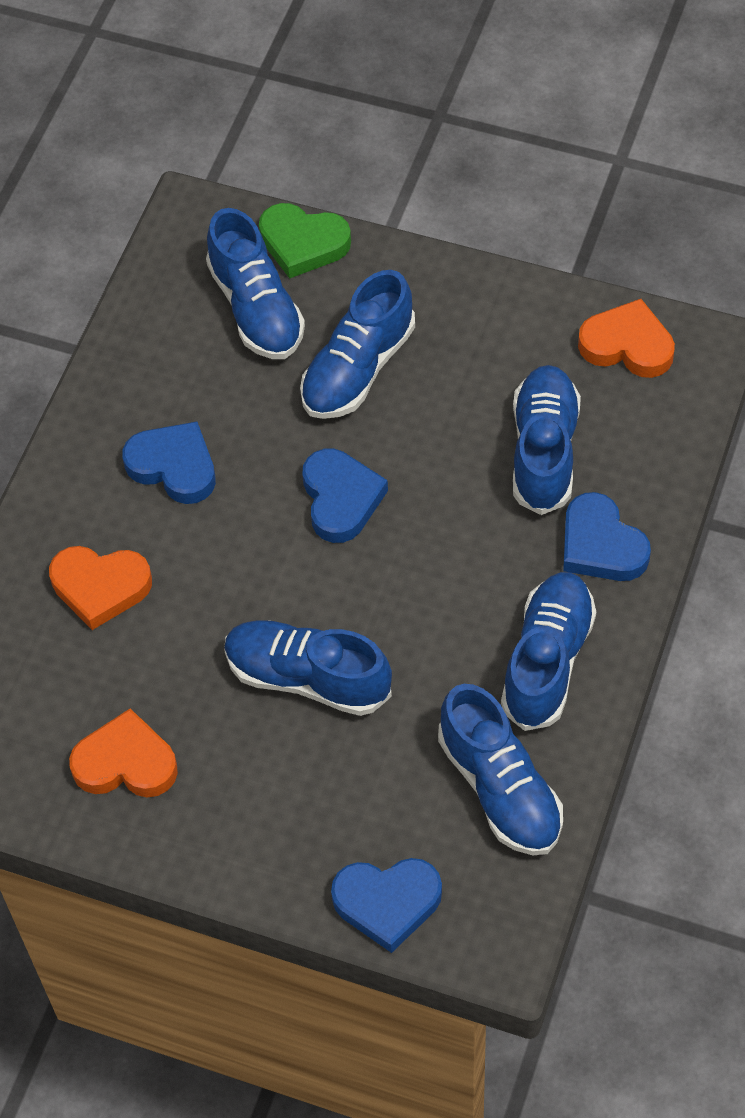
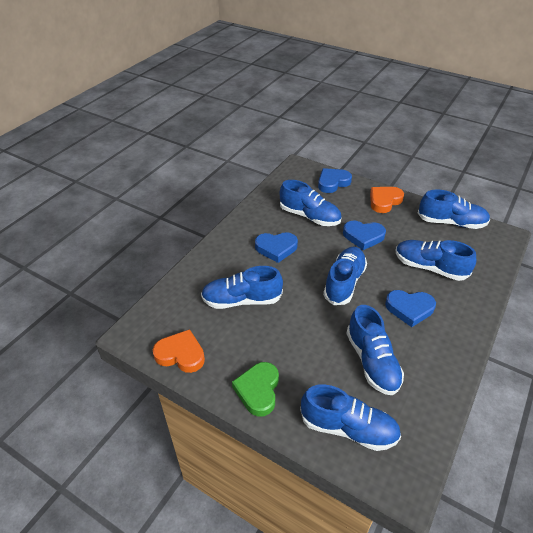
blue shoe: 6 -> 7
orange heart: 3 -> 2

